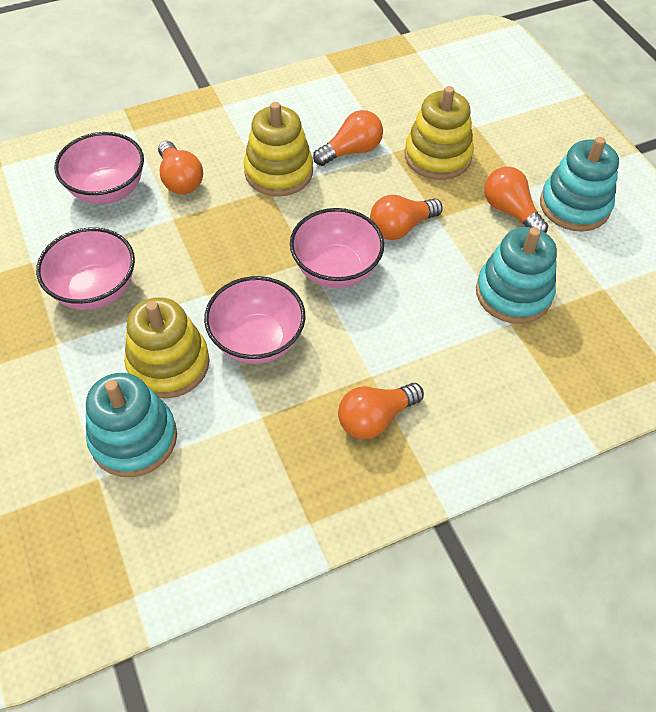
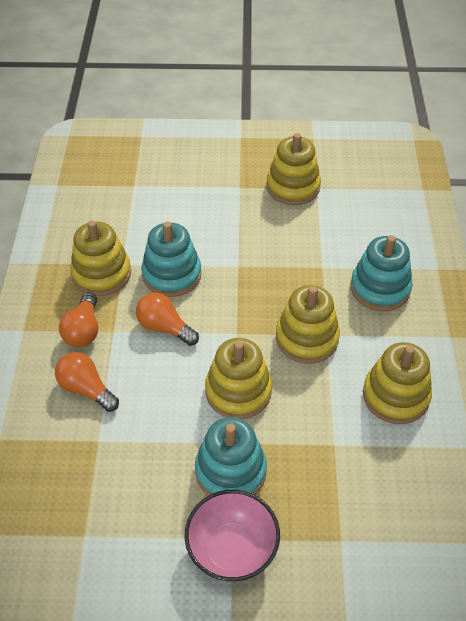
orange light bulb: 5 -> 3
pink bowl: 4 -> 1
yellow stacking toy: 3 -> 5

